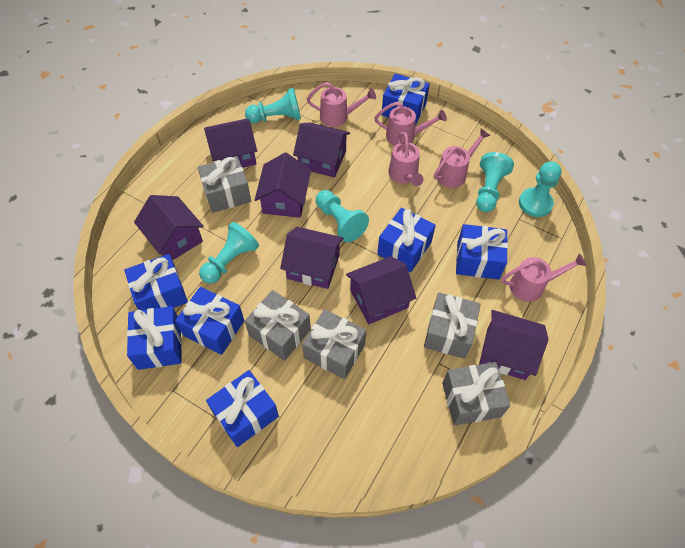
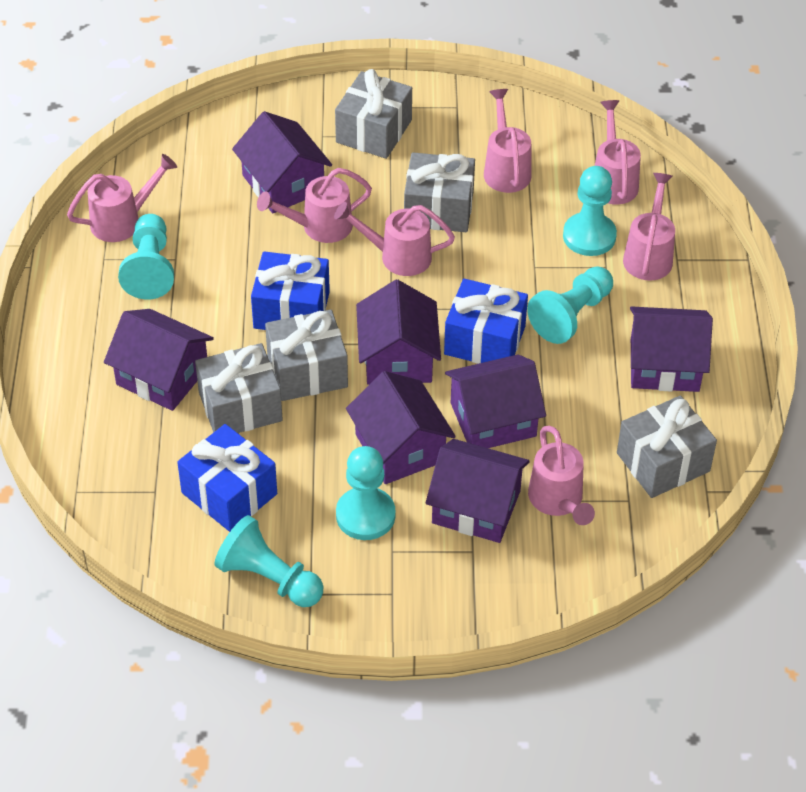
blue gift: 7 -> 3
pink watering can: 5 -> 7

